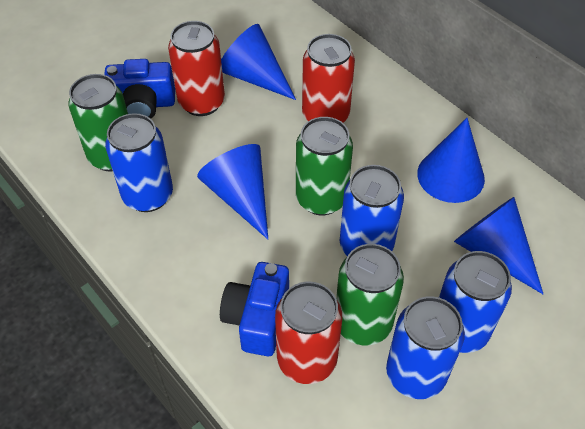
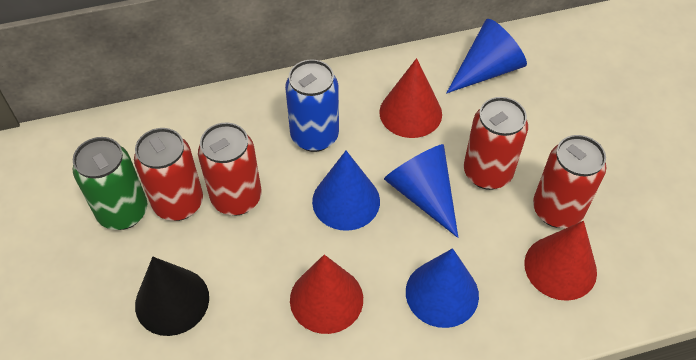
black cone: 0 -> 1
blue camera: 2 -> 0
blue can: 4 -> 1
green can: 3 -> 1
red can: 3 -> 4
red cone: 0 -> 3

